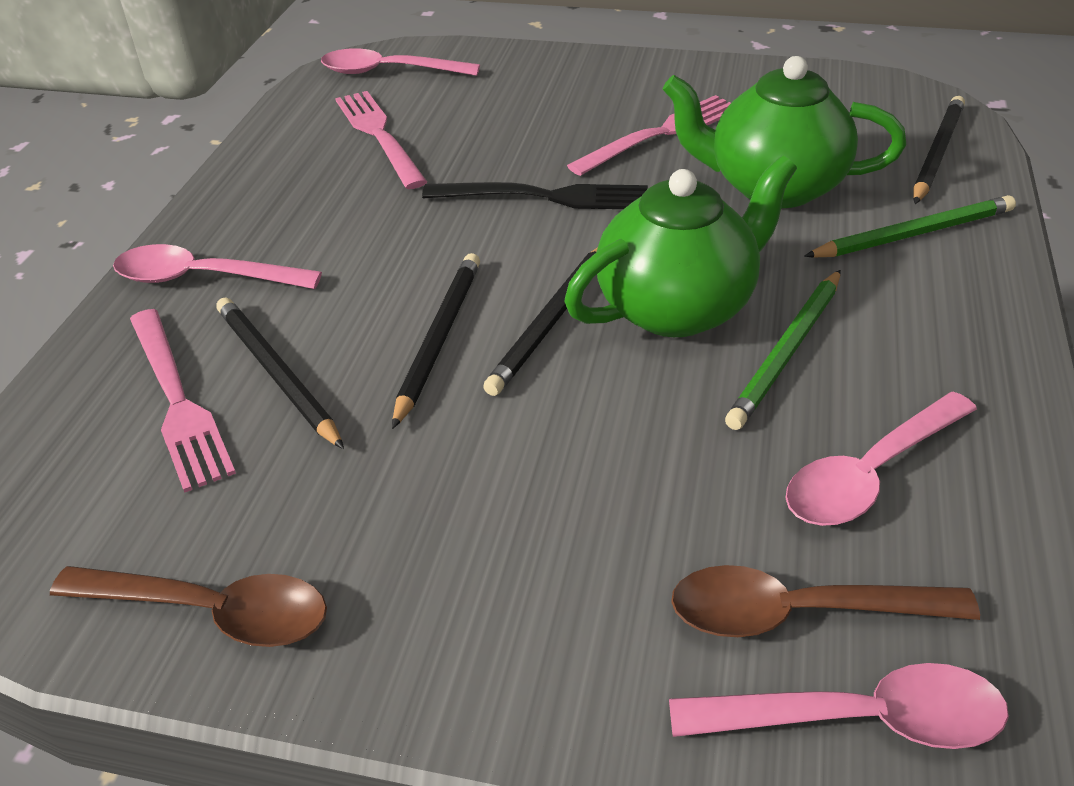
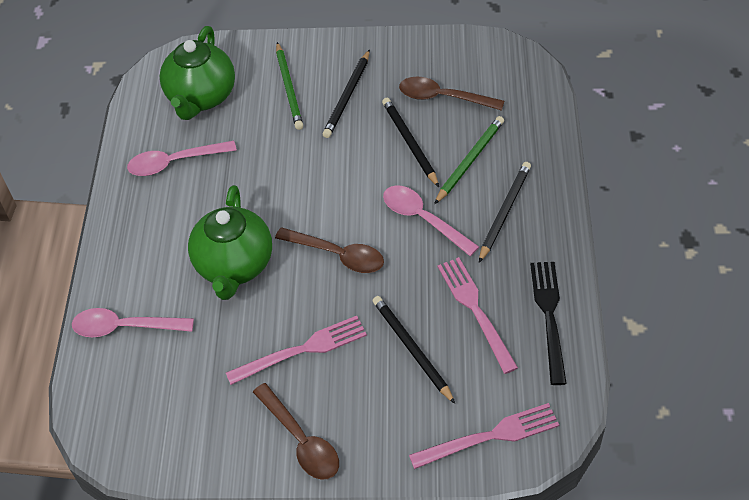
brown spoon: 2 -> 3
pink spoon: 4 -> 3

